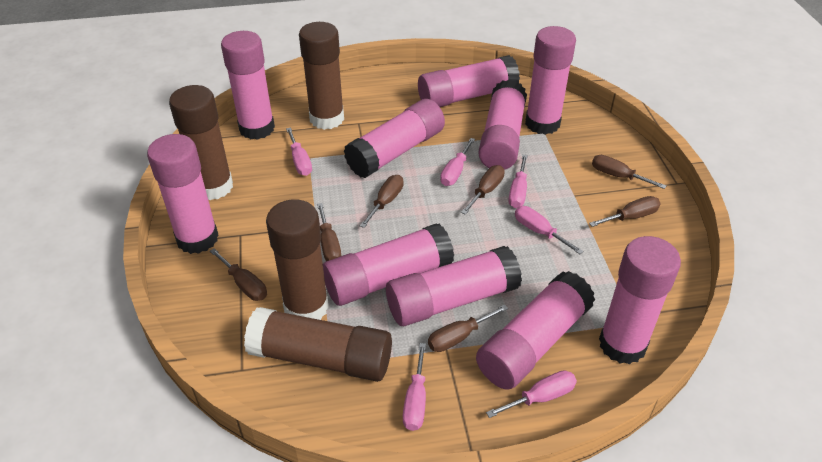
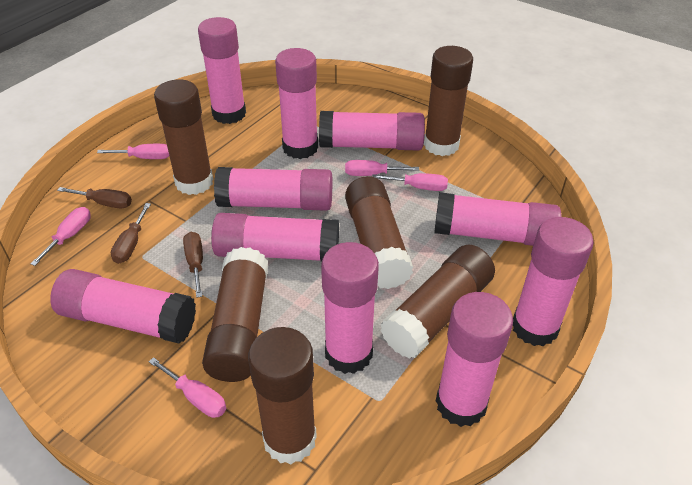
brown glue stick: 4 -> 6
brown screwdriver: 7 -> 3
pink screwdriver: 6 -> 5

